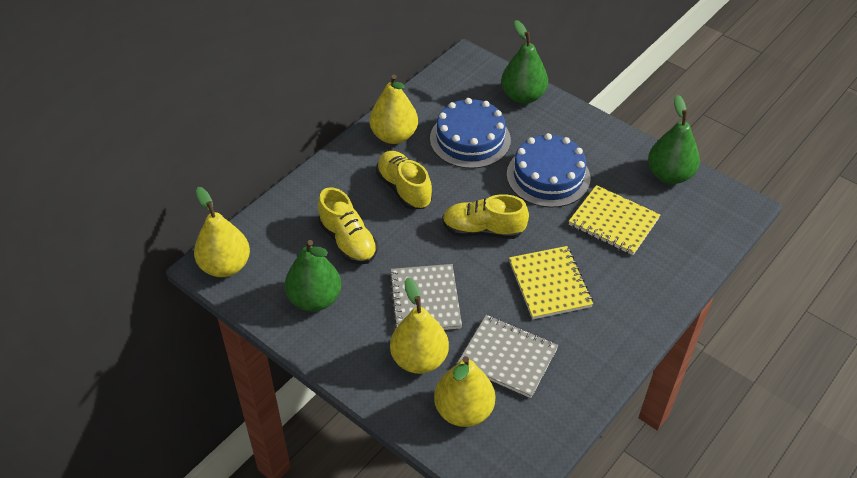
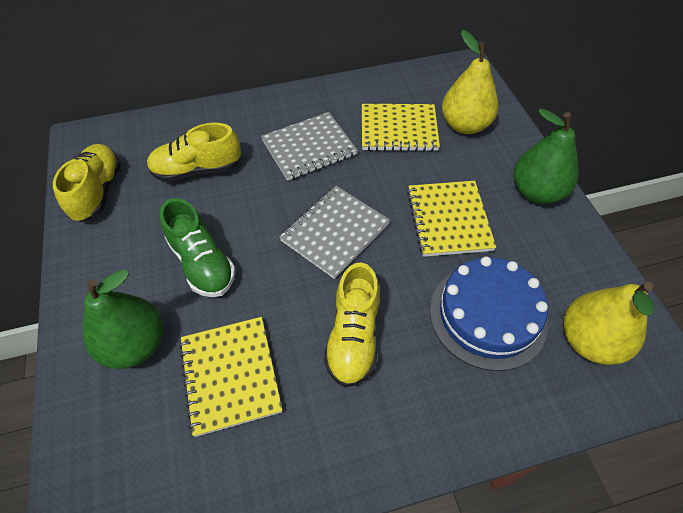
blue cake: 2 -> 1
green pear: 3 -> 2
green shoe: 0 -> 1
yellow notebook: 2 -> 3
yellow pear: 4 -> 2

